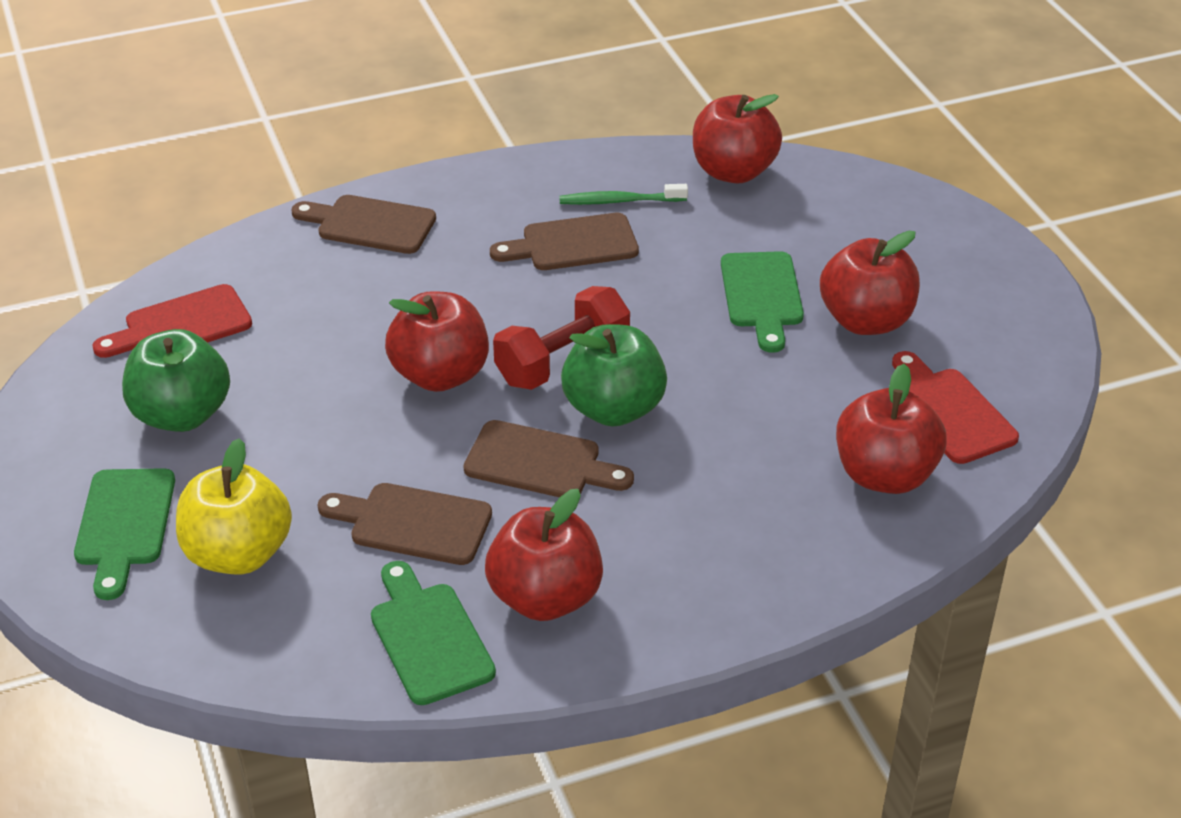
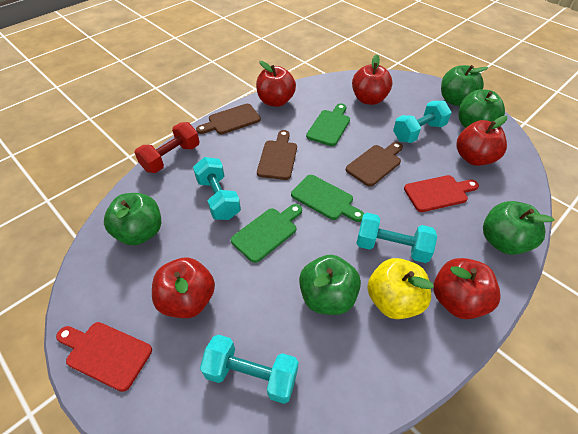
brown cutting board: 4 -> 3
green apple: 2 -> 5
green toothbrush: 1 -> 0
turquoise dumbbell: 0 -> 4

